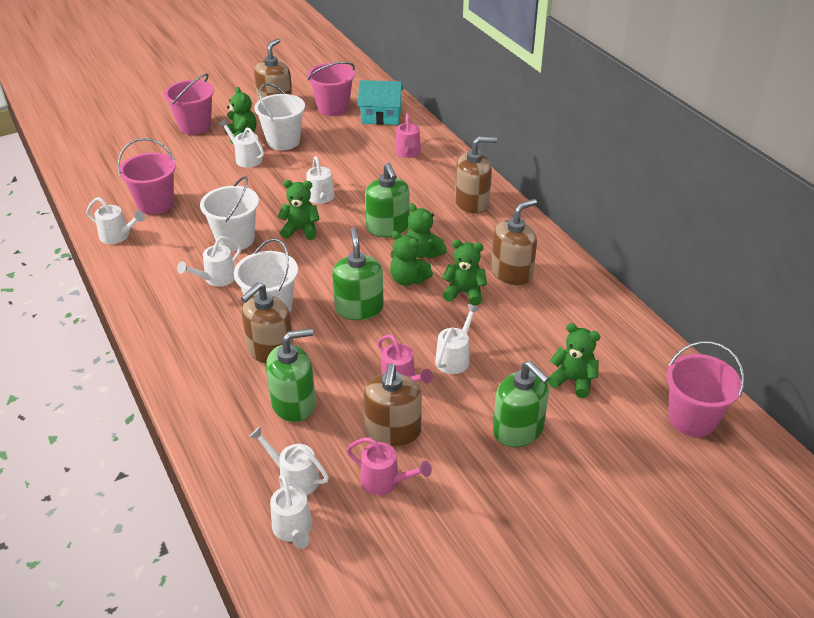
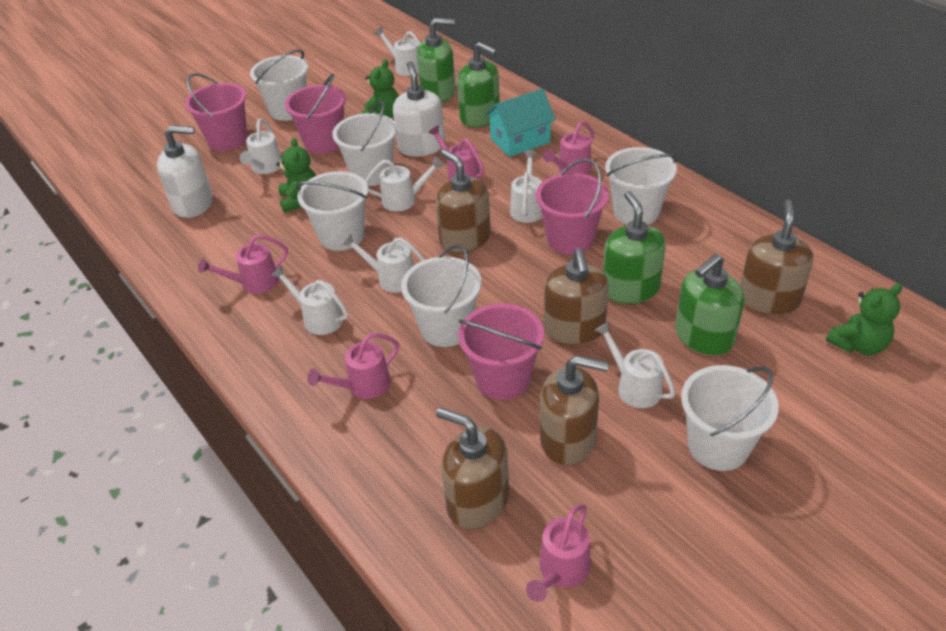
green teddy bear: 6 -> 3
pink watering can: 3 -> 5
white bucket: 3 -> 6
white soap dispenser: 0 -> 2

